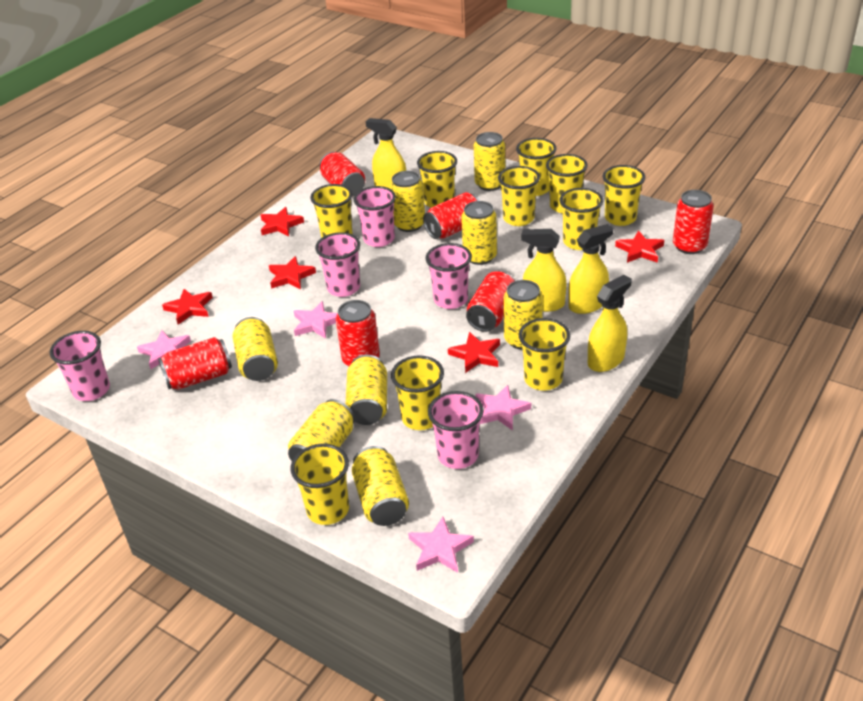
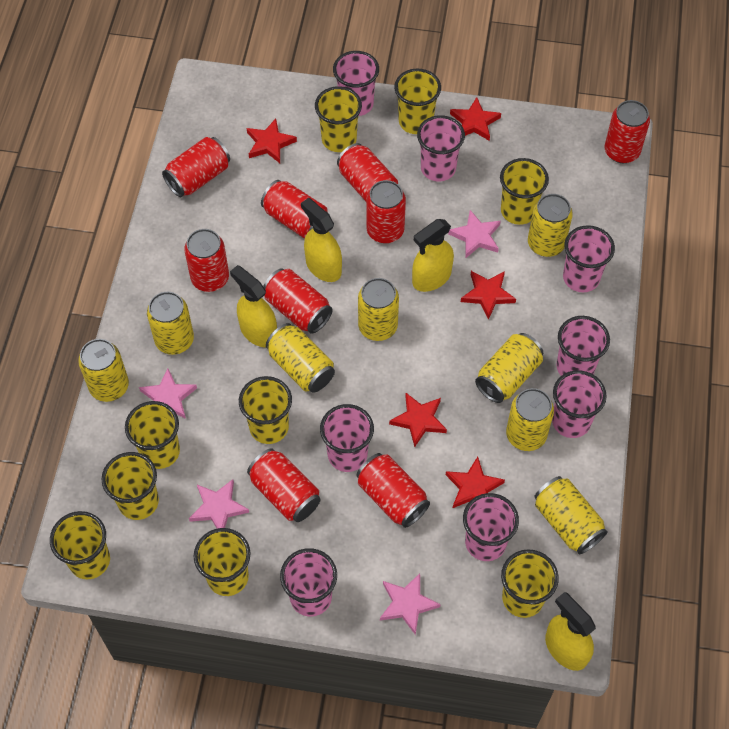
pink cup: 5 -> 8
red can: 6 -> 9
yellow cup: 10 -> 9

